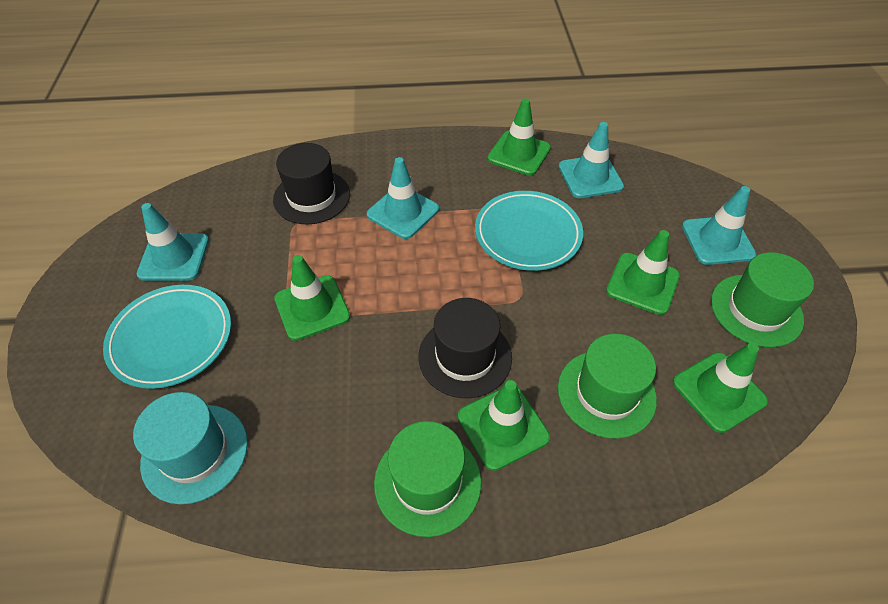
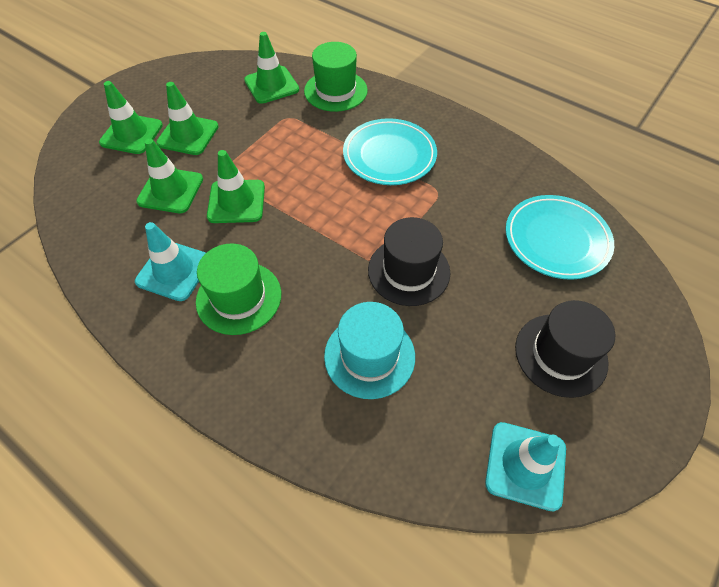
green hat: 3 -> 2
turquoise traffic cone: 4 -> 2

